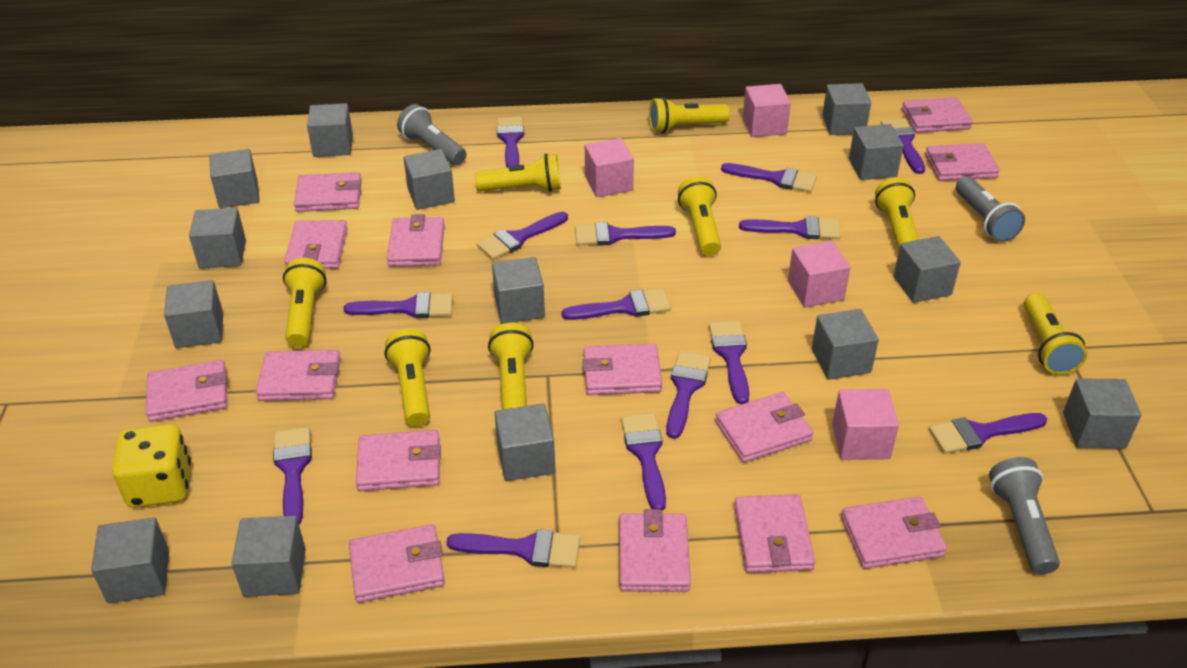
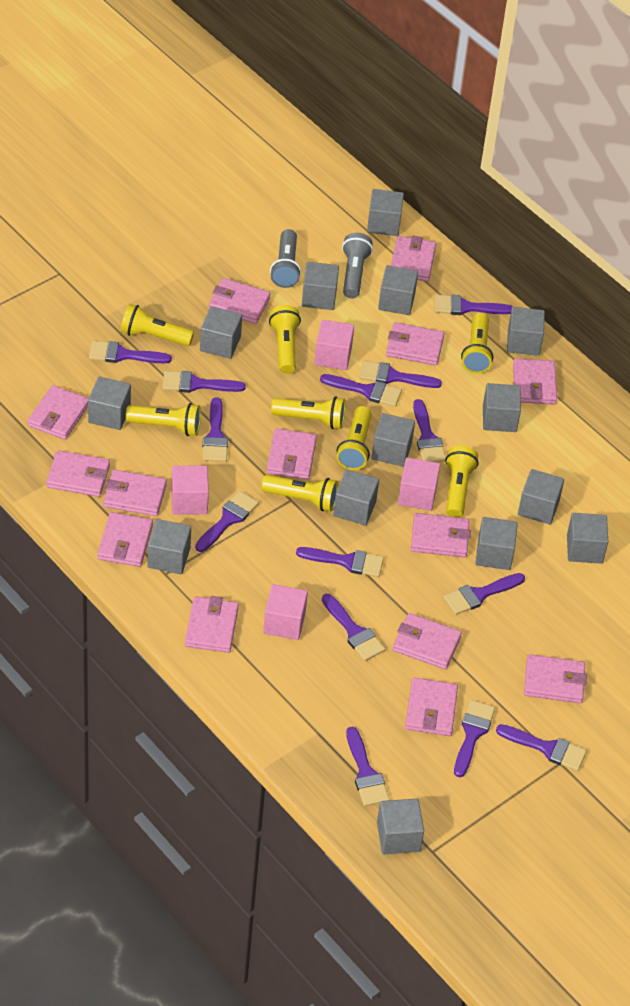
grey flashlight: 3 -> 2
yellow dice: 1 -> 0

